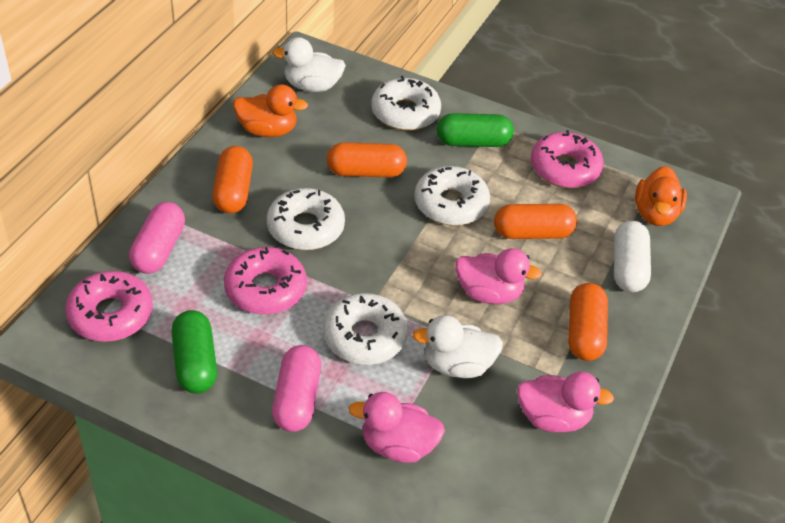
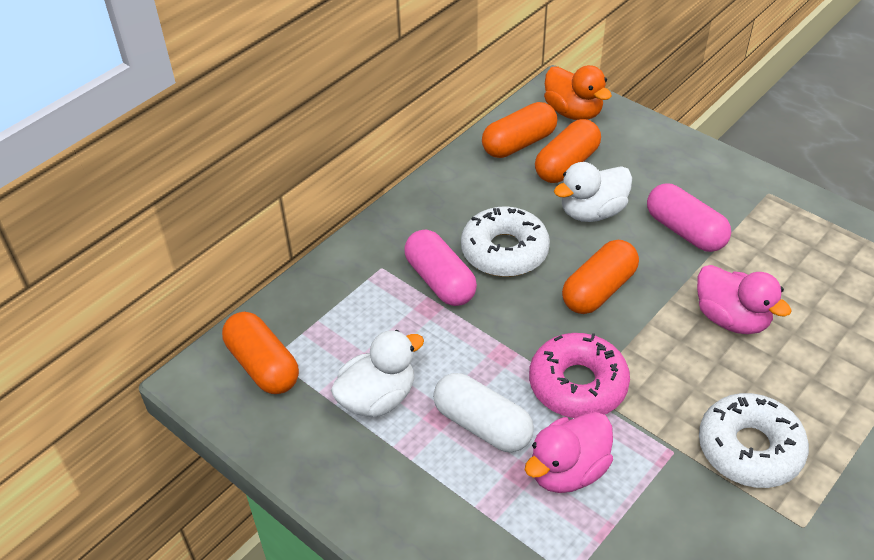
green capsule: 2 -> 0
orange duck: 2 -> 1
pink donut: 3 -> 1
pink duck: 3 -> 2
white donut: 4 -> 2

